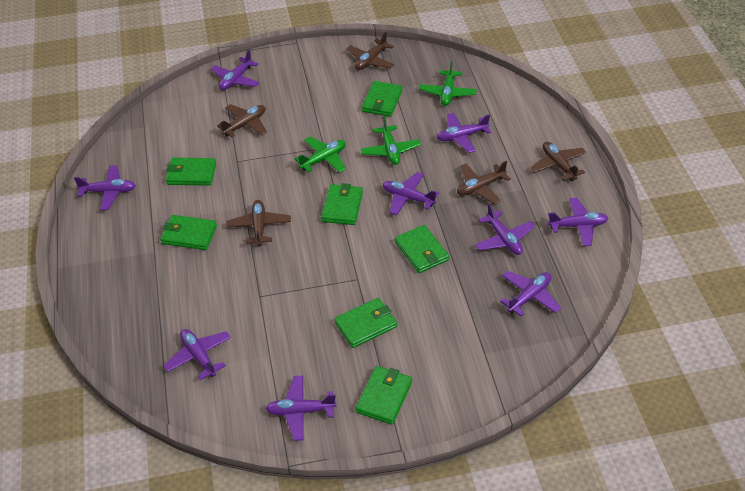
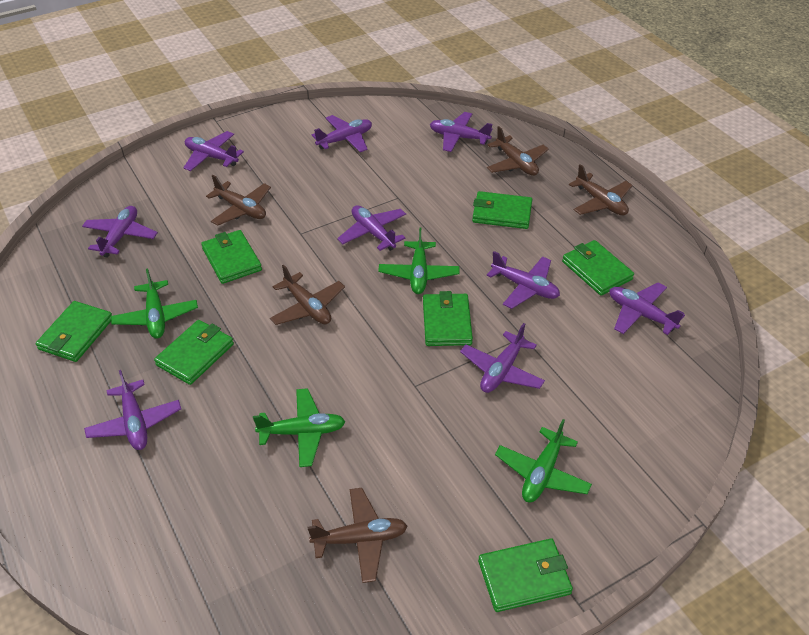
green plane: 3 -> 4

